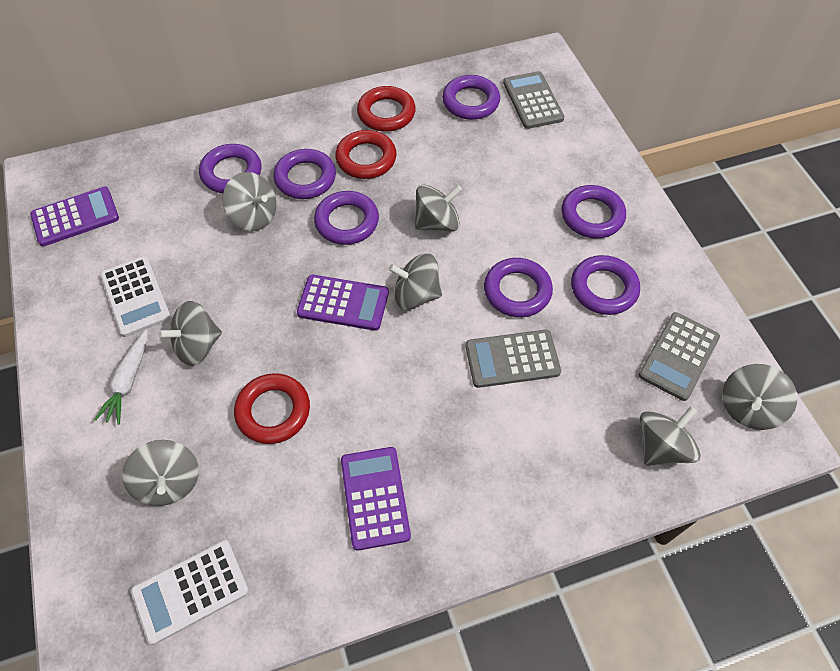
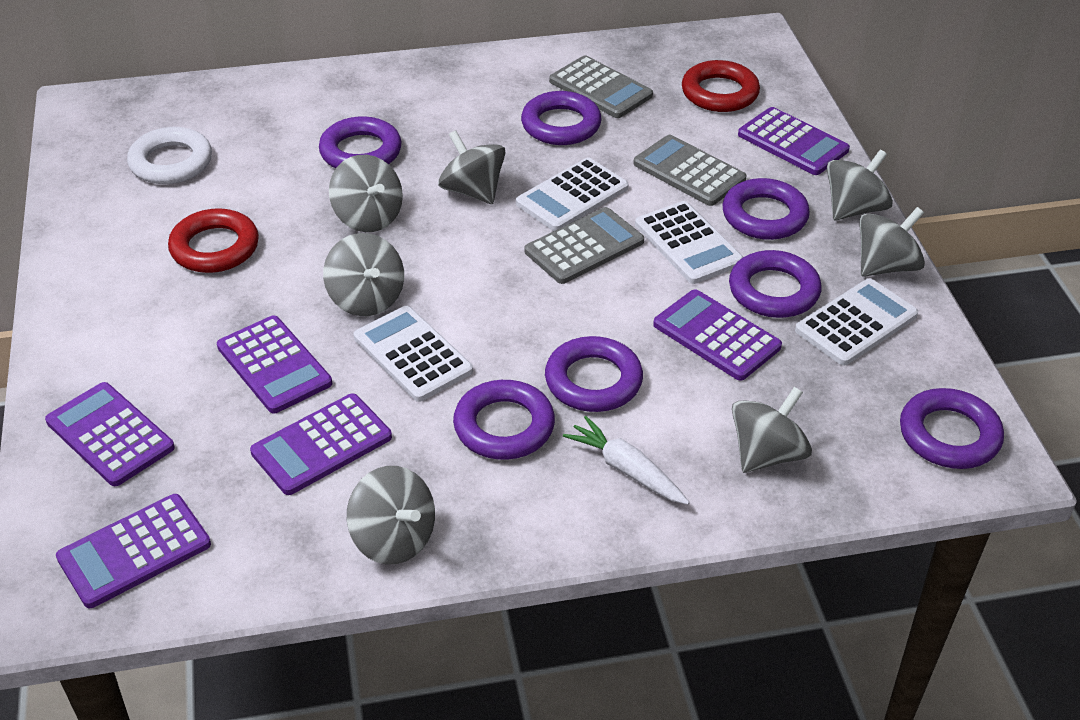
purple calculator: 3 -> 6
red ring: 3 -> 2
white calculator: 2 -> 4
white ring: 0 -> 1

